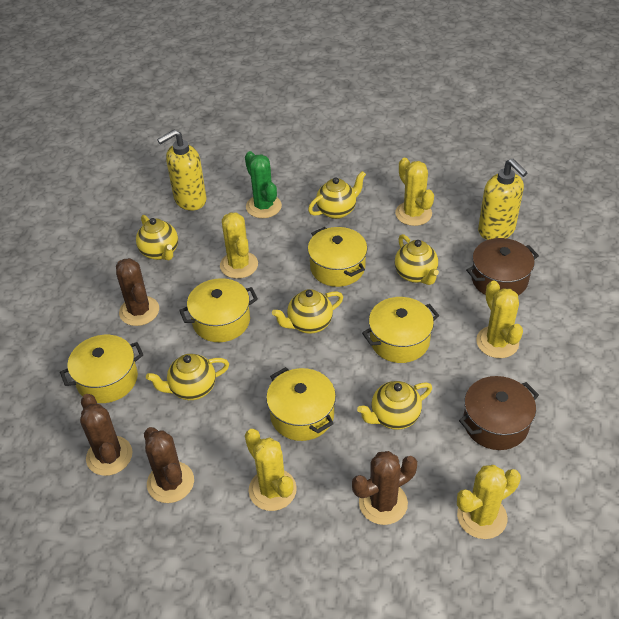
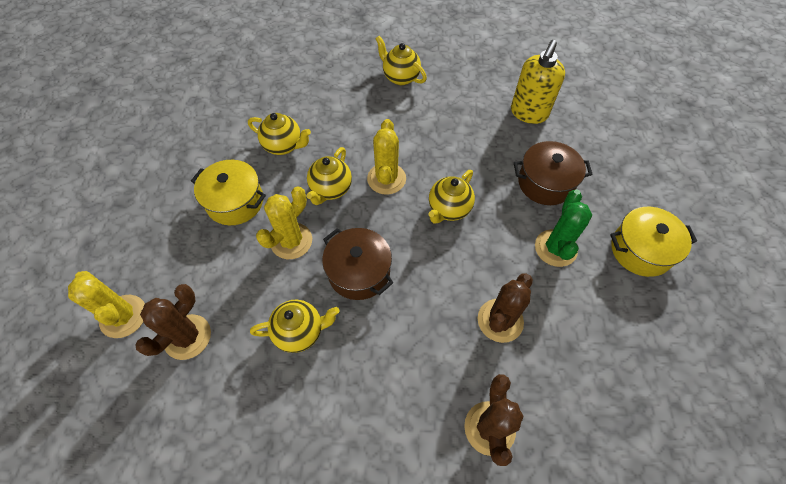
brown cactus: 4 -> 3
yellow cactus: 5 -> 3
yellow pot: 5 -> 2
yellow soap dispenser: 2 -> 1
yellow teapot: 6 -> 5

